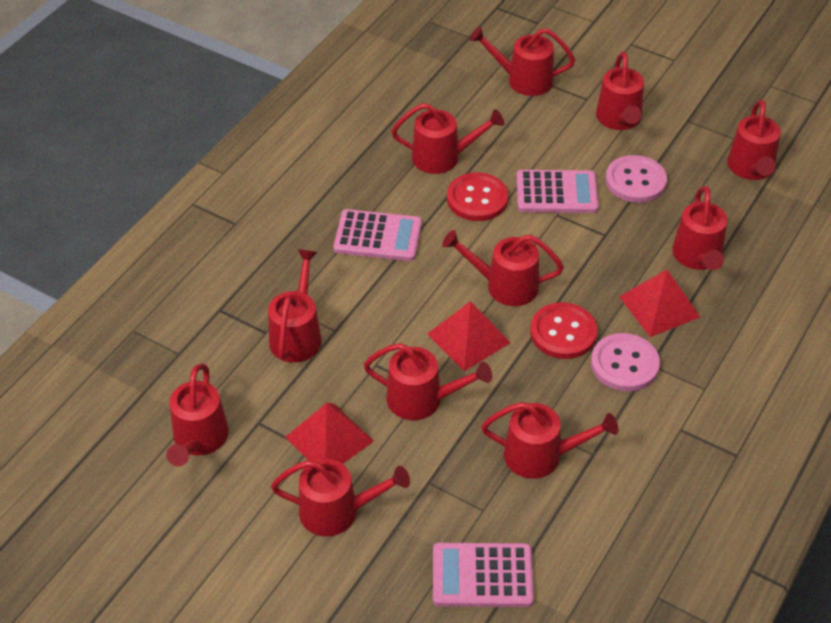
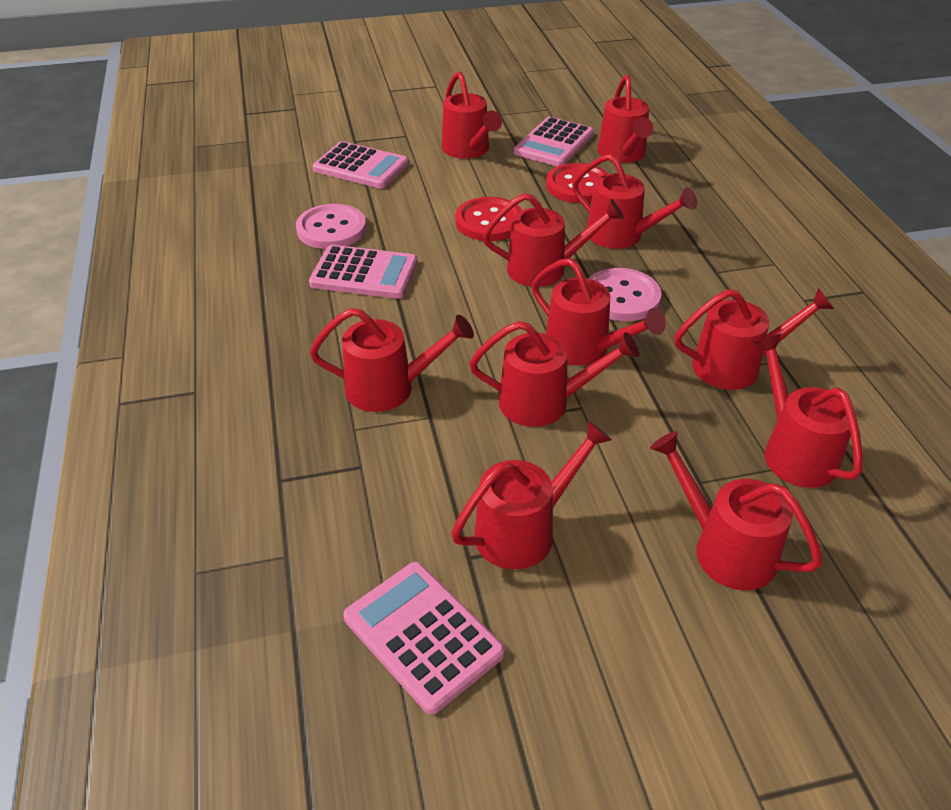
pink calculator: 3 -> 4
red pyramid: 3 -> 0

